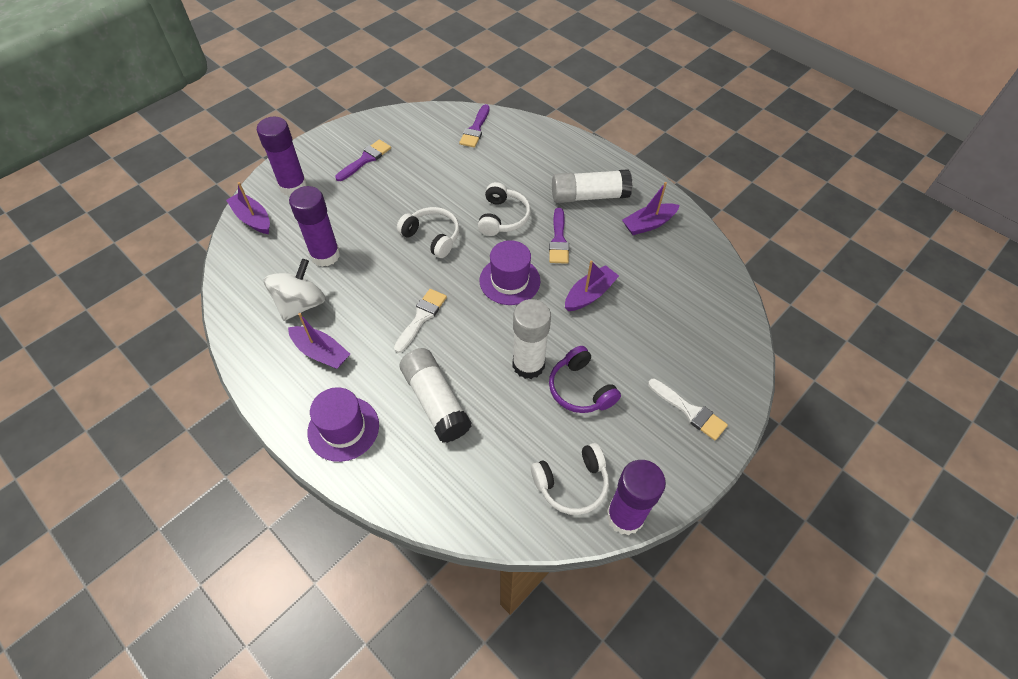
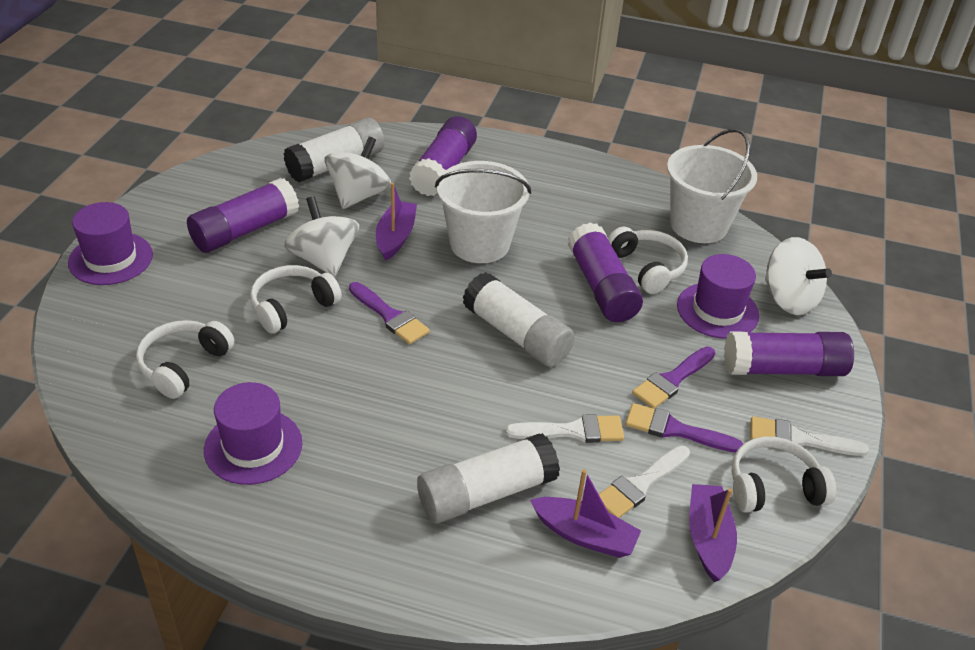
purple boat: 4 -> 3
purple glue stick: 3 -> 4
purple hat: 2 -> 3
purple headphones: 1 -> 0
white brush: 2 -> 3
white bucket: 0 -> 2
white headphones: 3 -> 4
white spinning top: 1 -> 3

